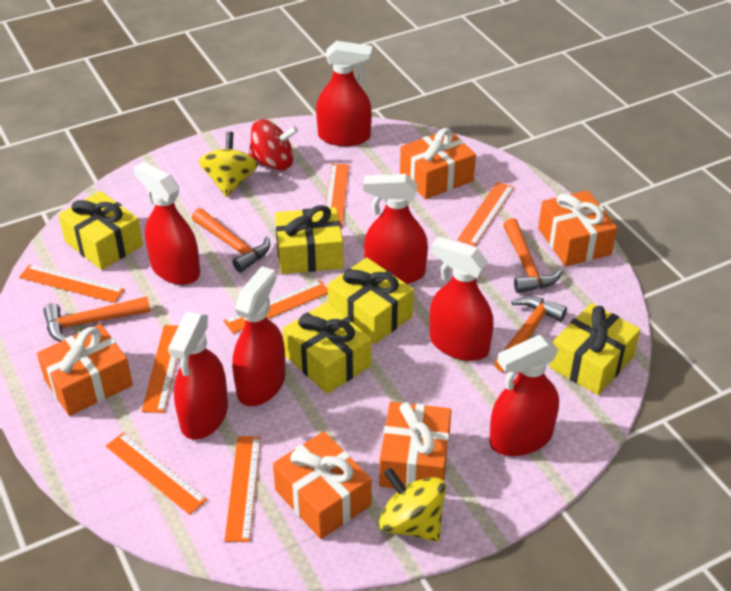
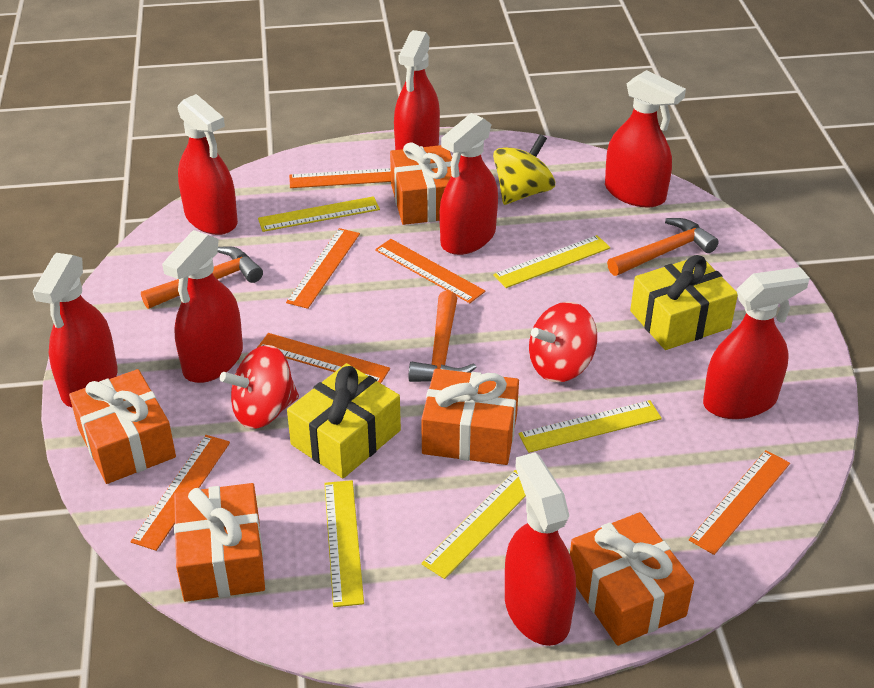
orange hammer: 4 -> 3
orange ruler: 7 -> 6
red spinning top: 1 -> 2
red spray bottle: 7 -> 8
yellow gift: 5 -> 2
yellow ruler: 0 -> 5
yellow spinning top: 2 -> 1

